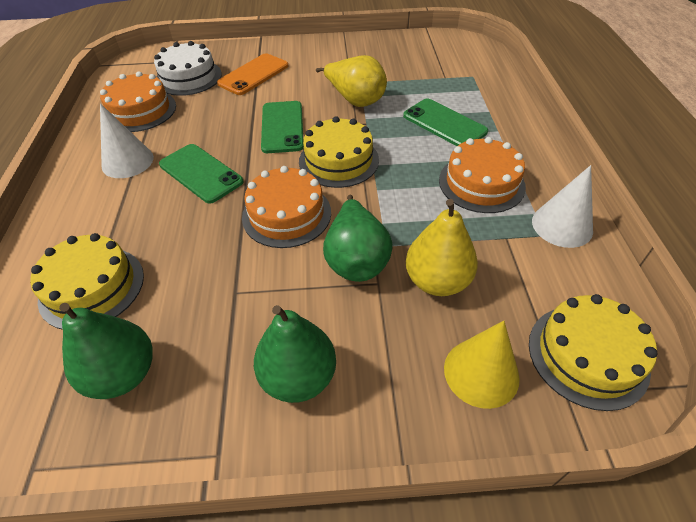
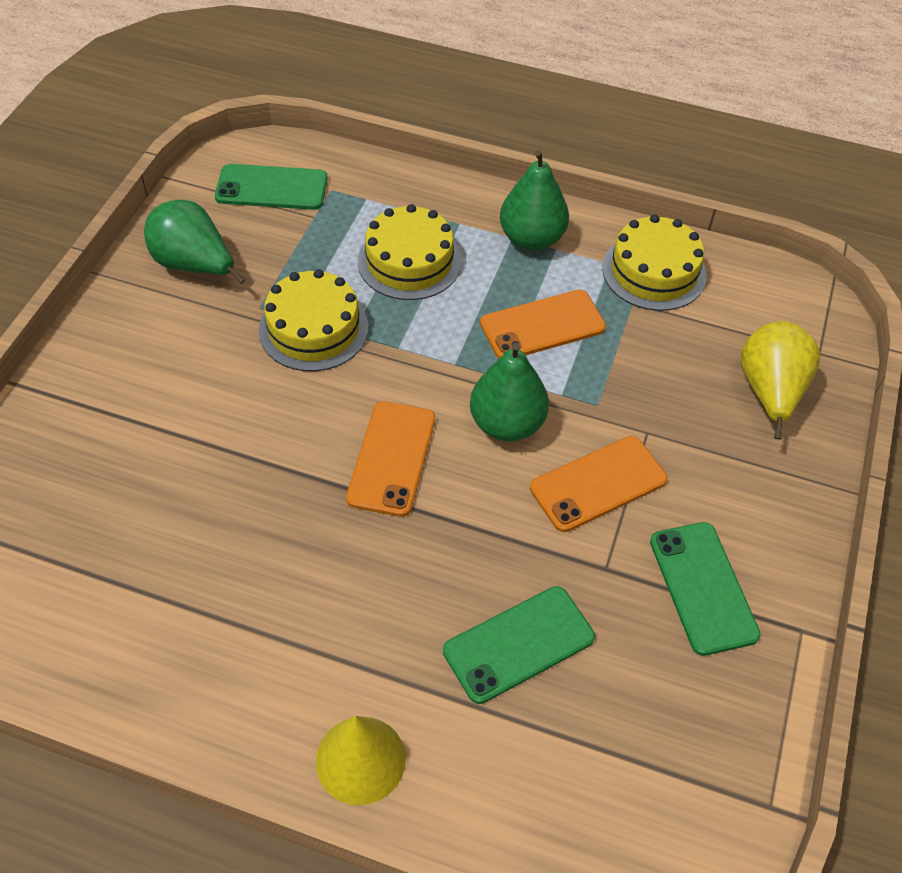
orange cake: 3 -> 0
orange phone: 1 -> 3
white cake: 1 -> 0
white cone: 2 -> 0
yellow pear: 2 -> 1

